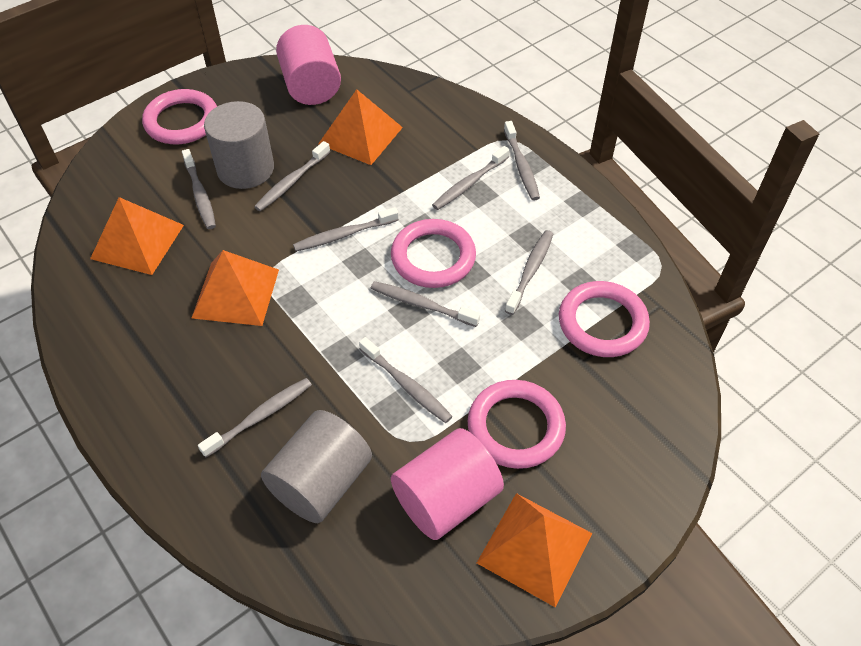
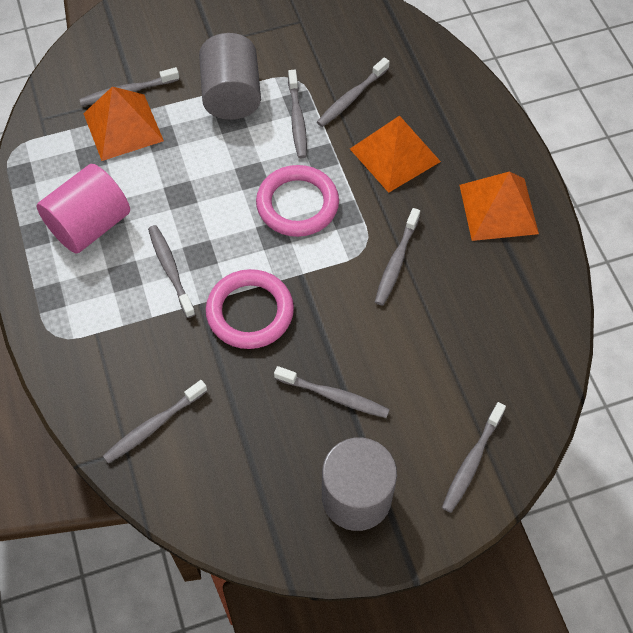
grey toothbrush: 9 -> 8
orange pyramid: 4 -> 3
pink cylinder: 2 -> 1
pink ring: 4 -> 2

